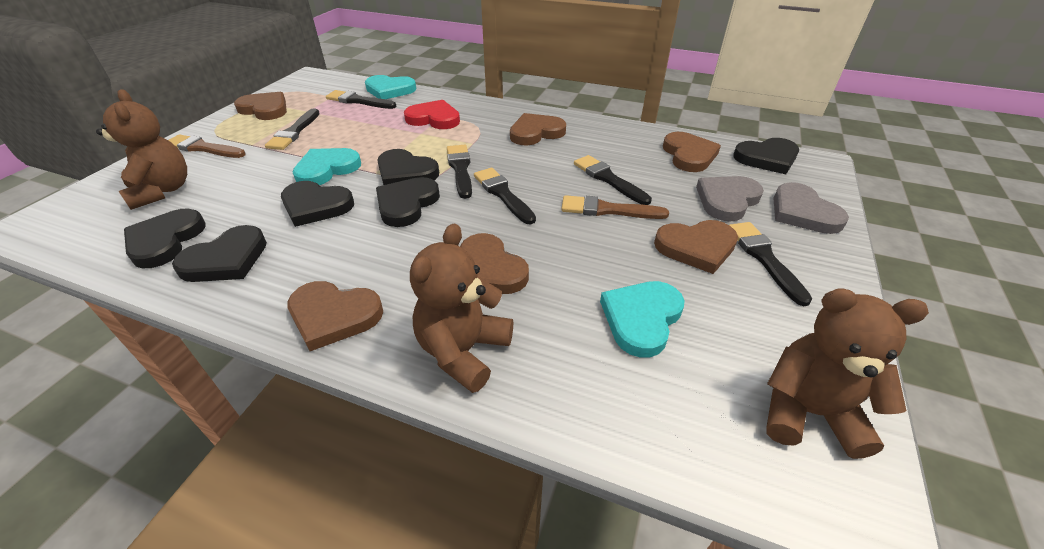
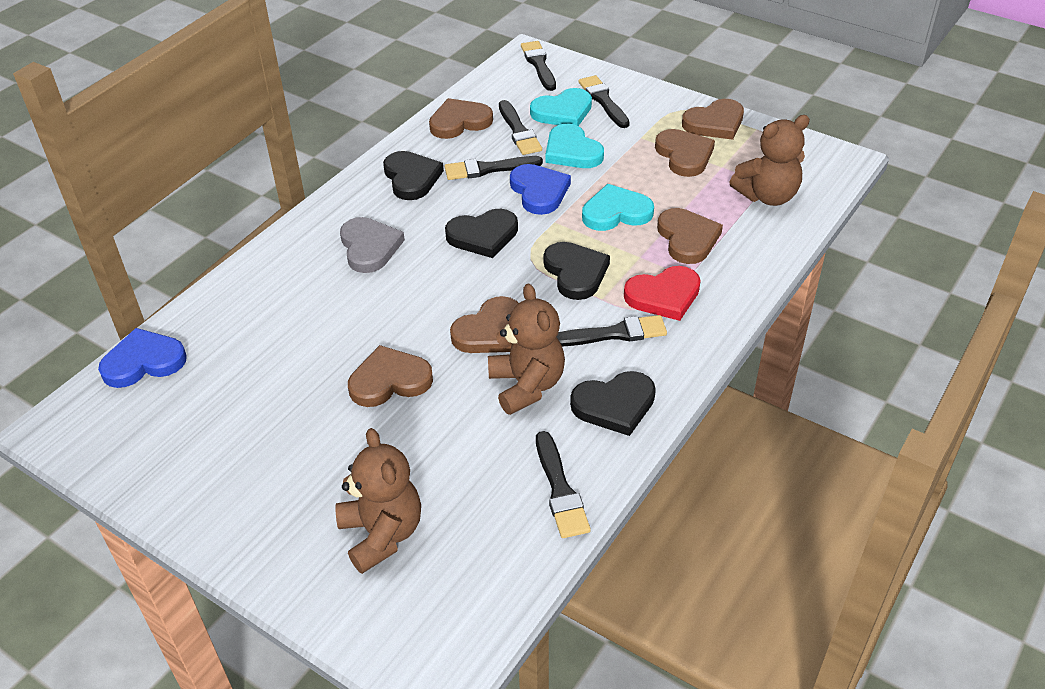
black heart: 6 -> 4
blue heart: 0 -> 2
brown brush: 2 -> 0
grey heart: 2 -> 1

